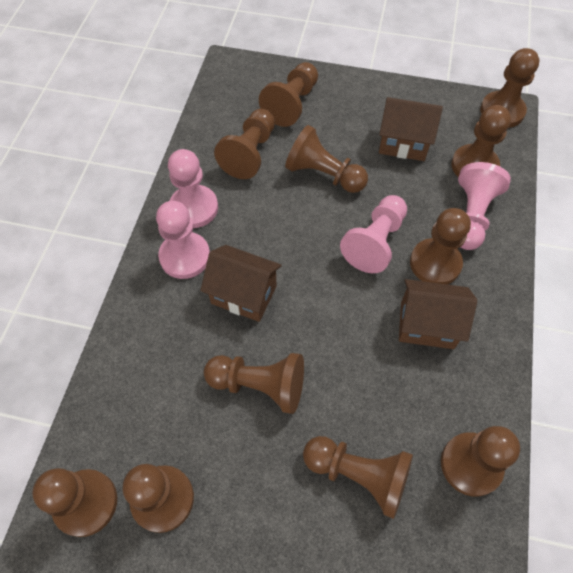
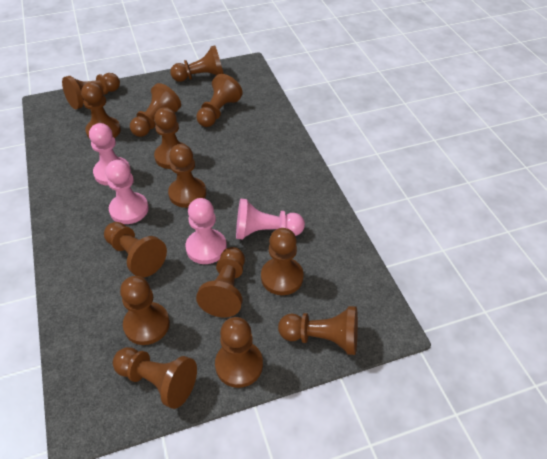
brown house: 3 -> 0
brown pawn: 11 -> 14

